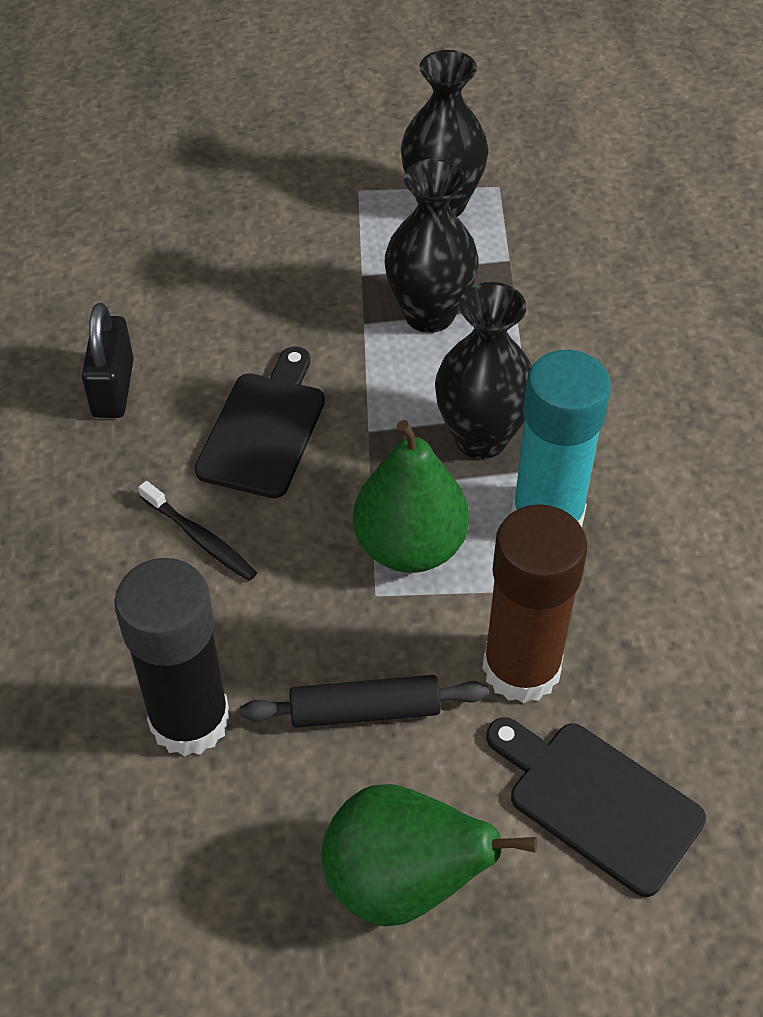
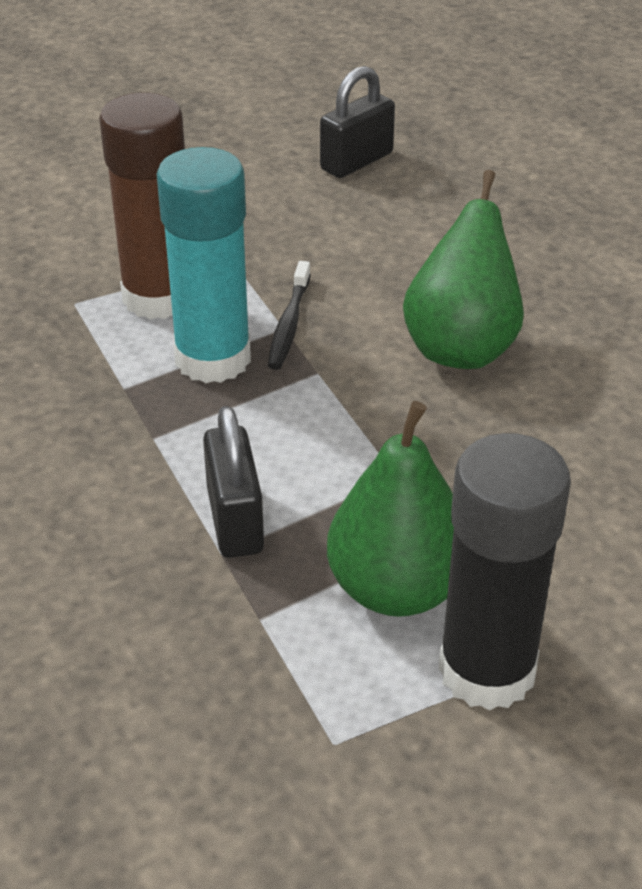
black cutting board: 2 -> 0
black padlock: 1 -> 2
black rolling pin: 1 -> 0
black vase: 3 -> 0

